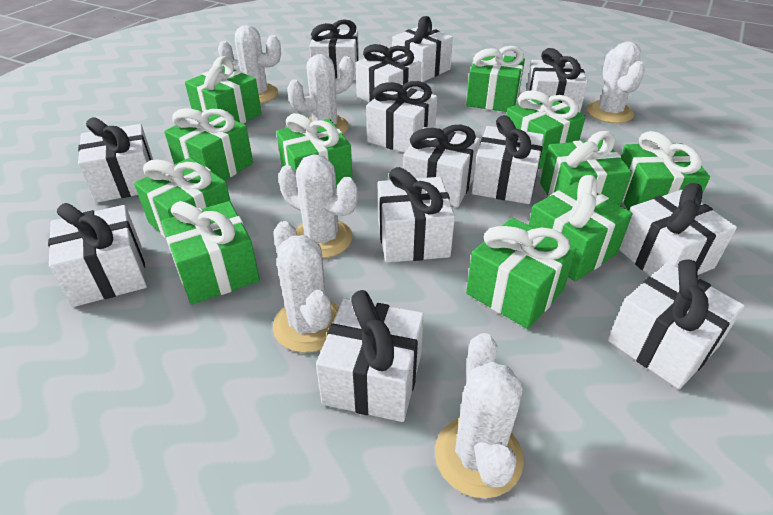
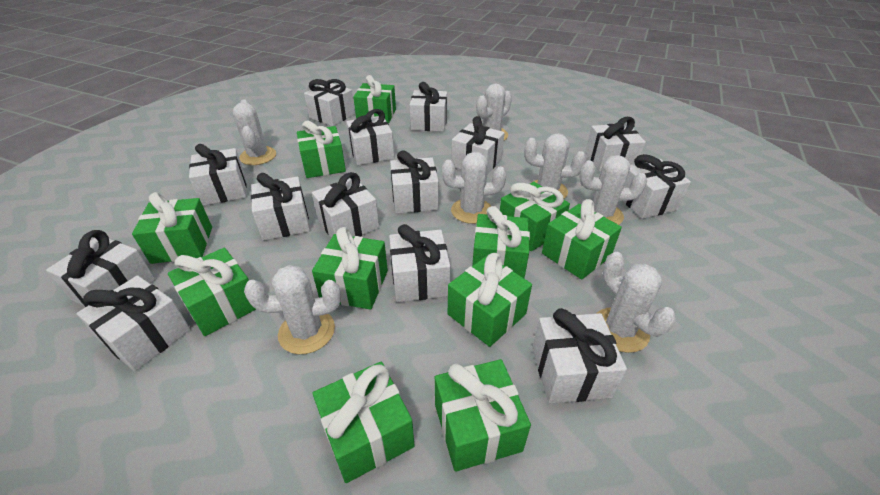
white cactus: 6 -> 7
white gift: 13 -> 14

